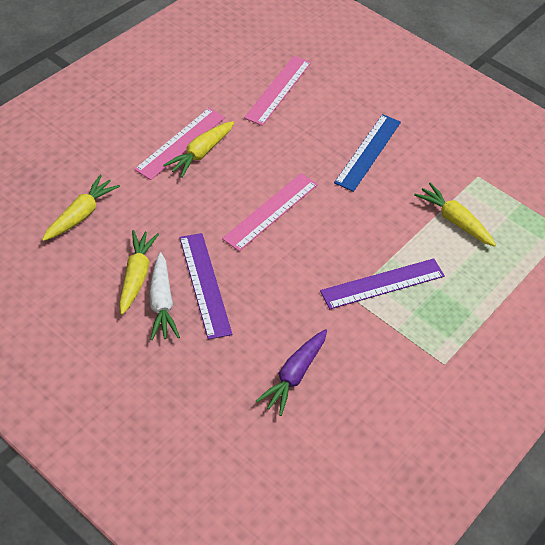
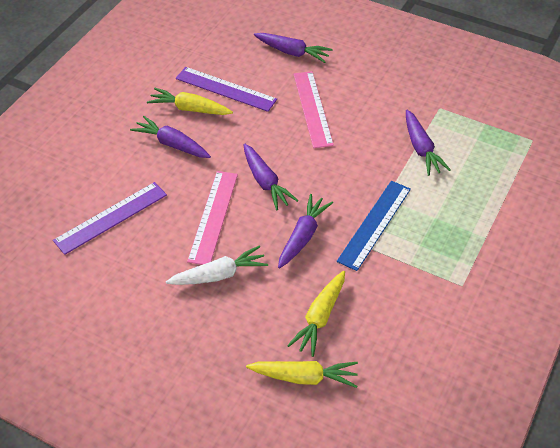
pink ruler: 3 -> 2
purple carrot: 1 -> 5
yellow carrot: 4 -> 3

